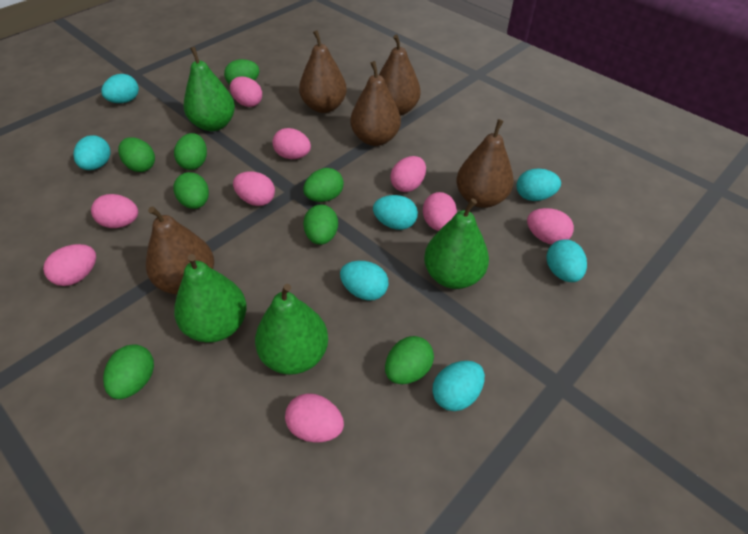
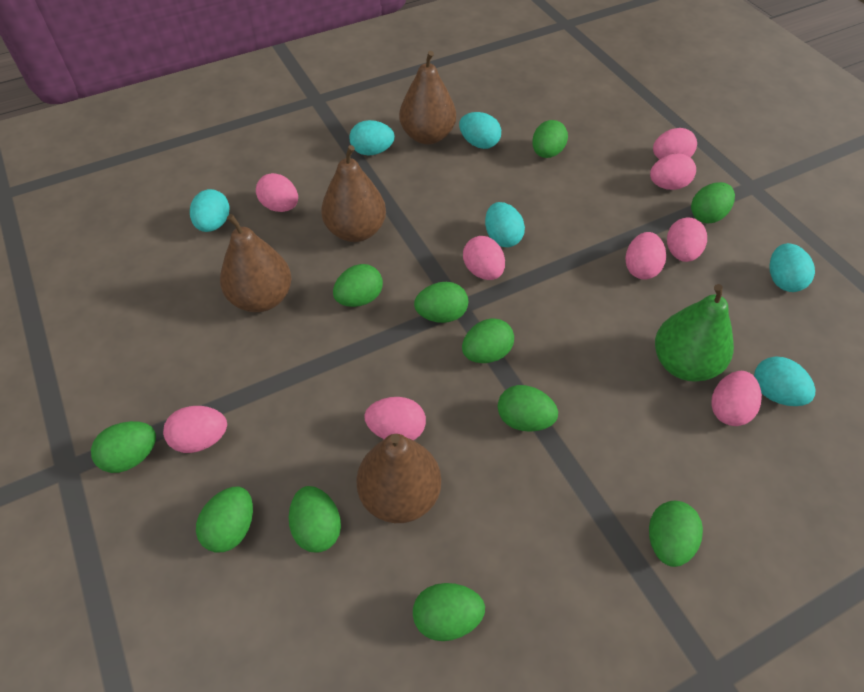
brown pear: 5 -> 4
green egg: 8 -> 11
green pear: 4 -> 1
turquoise egg: 7 -> 6

